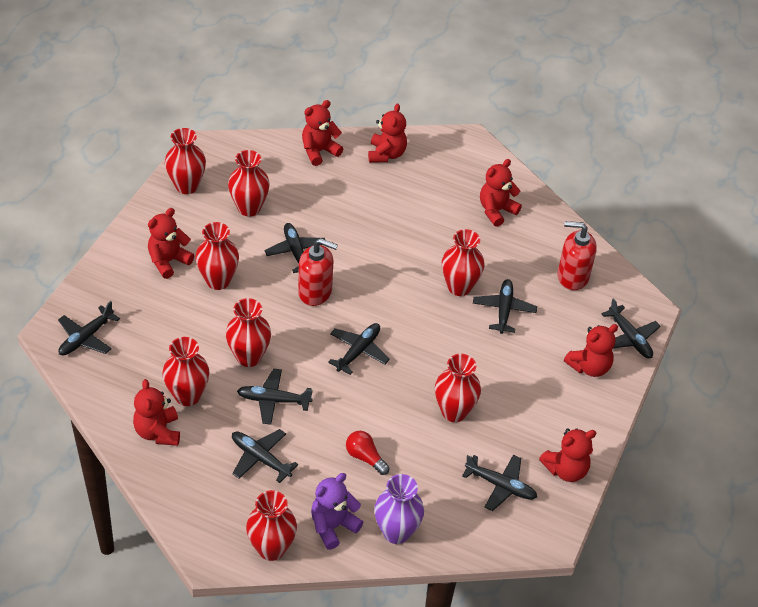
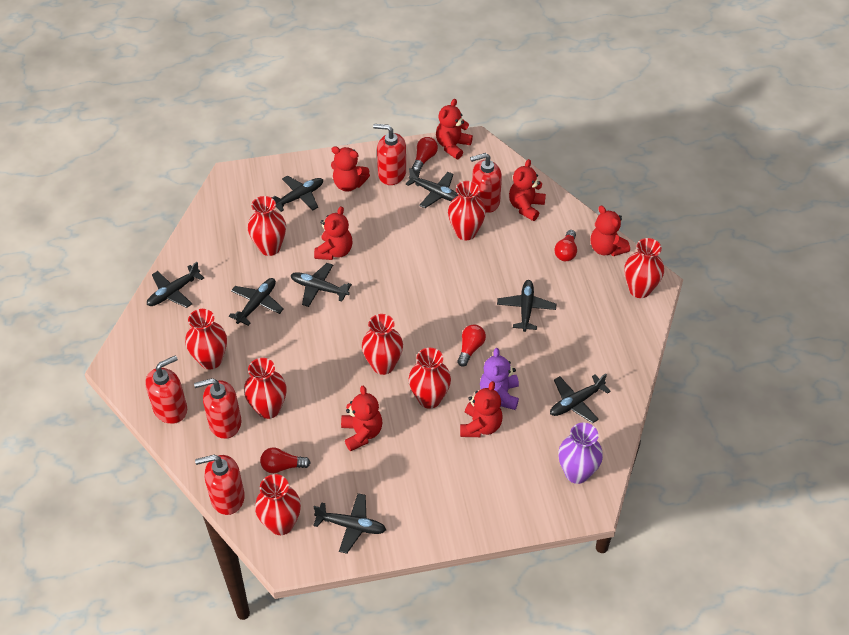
red light bulb: 1 -> 4
red soap dispenser: 2 -> 5

